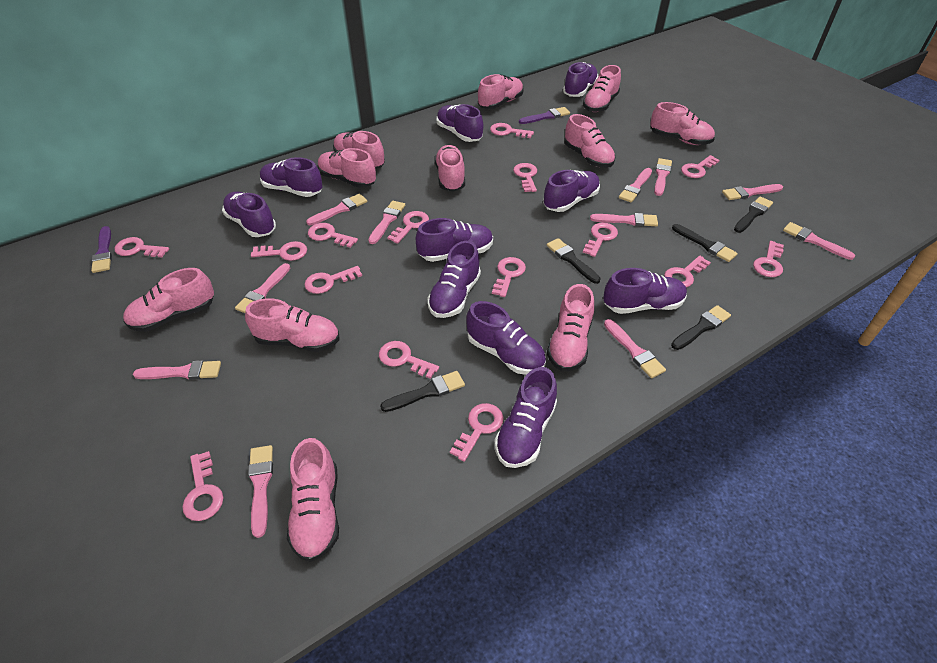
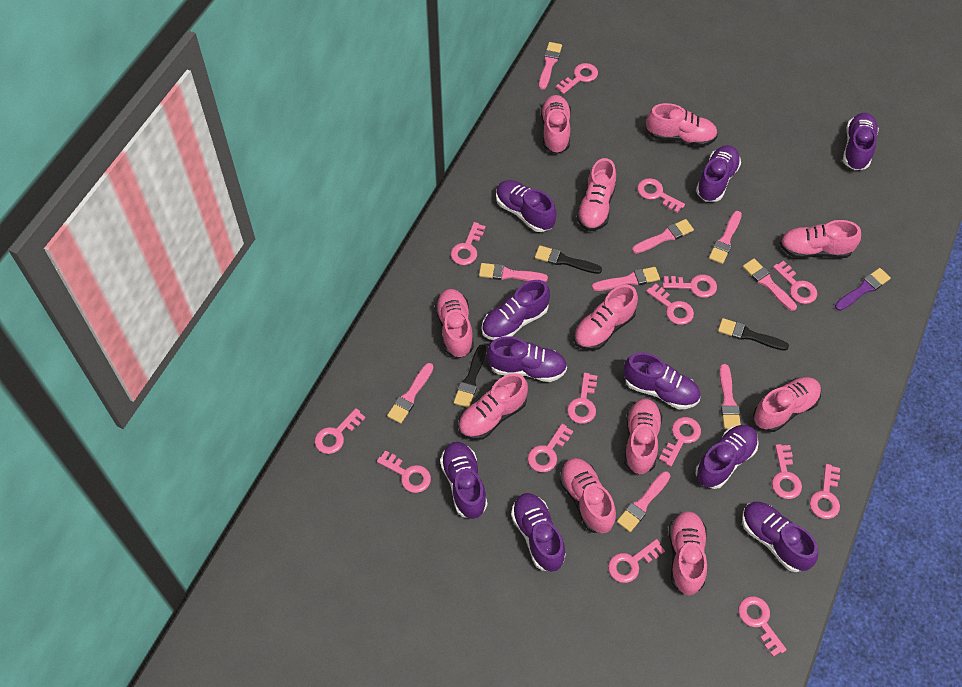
black brush: 5 -> 3
pink brush: 11 -> 9
purple brush: 2 -> 1

